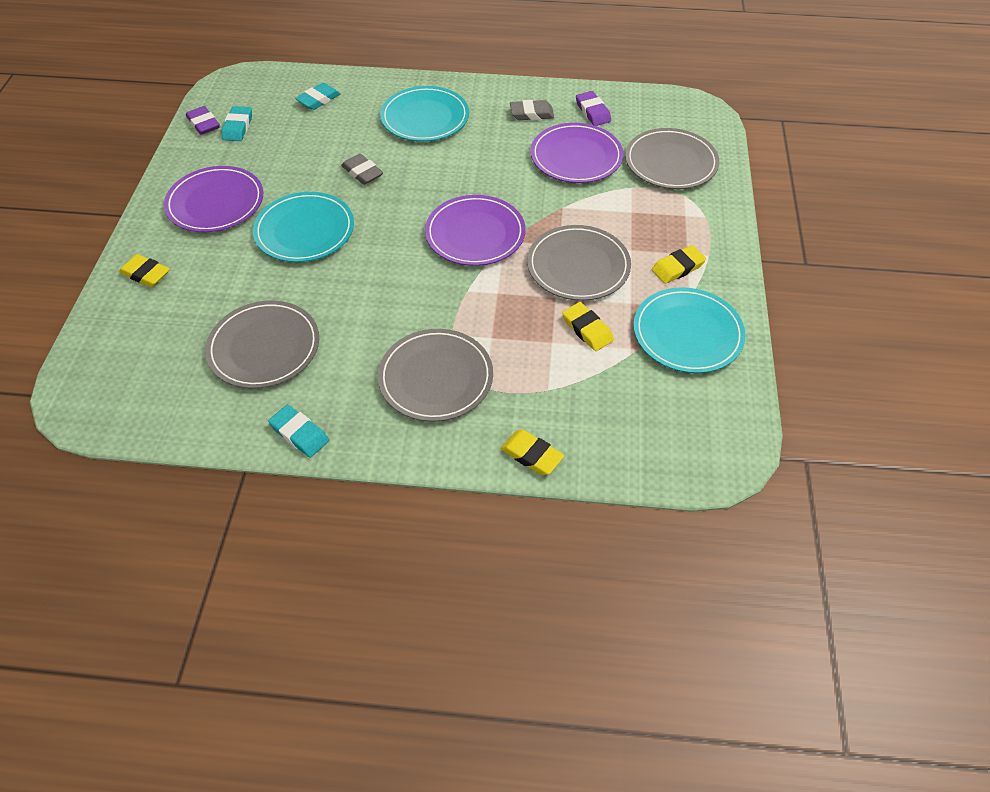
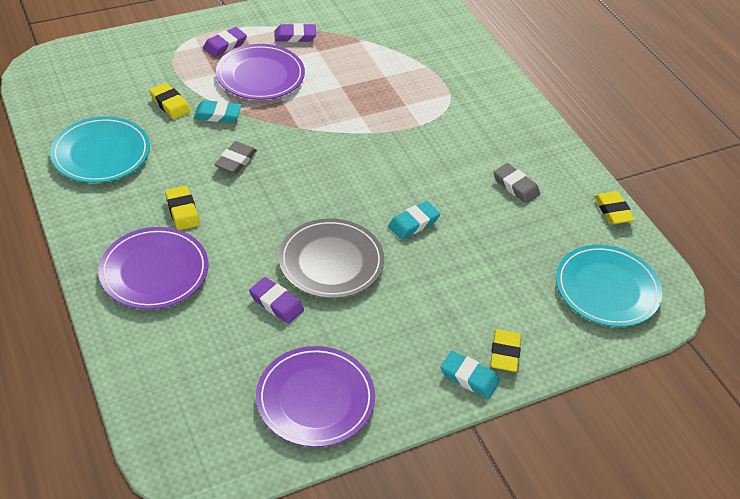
grey plate: 4 -> 1
purple eraser: 2 -> 3
turquoise plate: 3 -> 2

